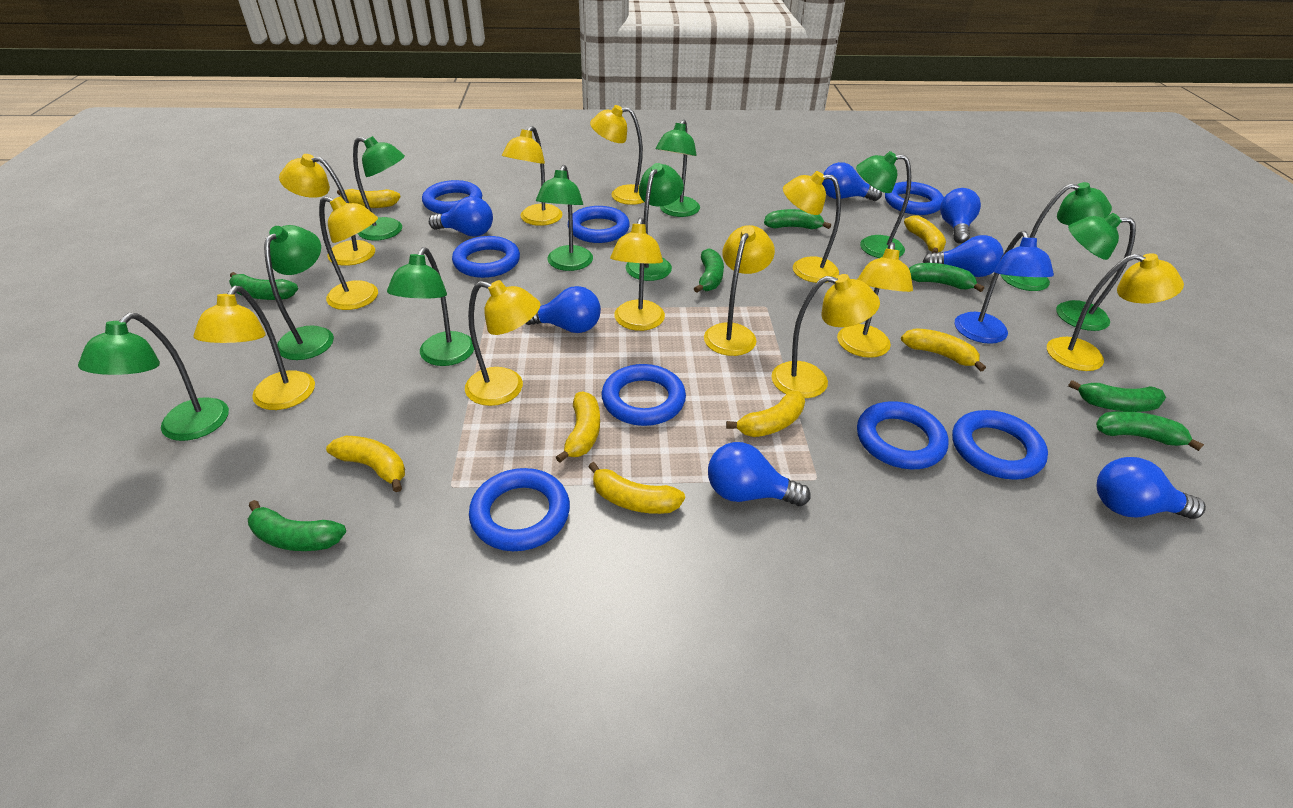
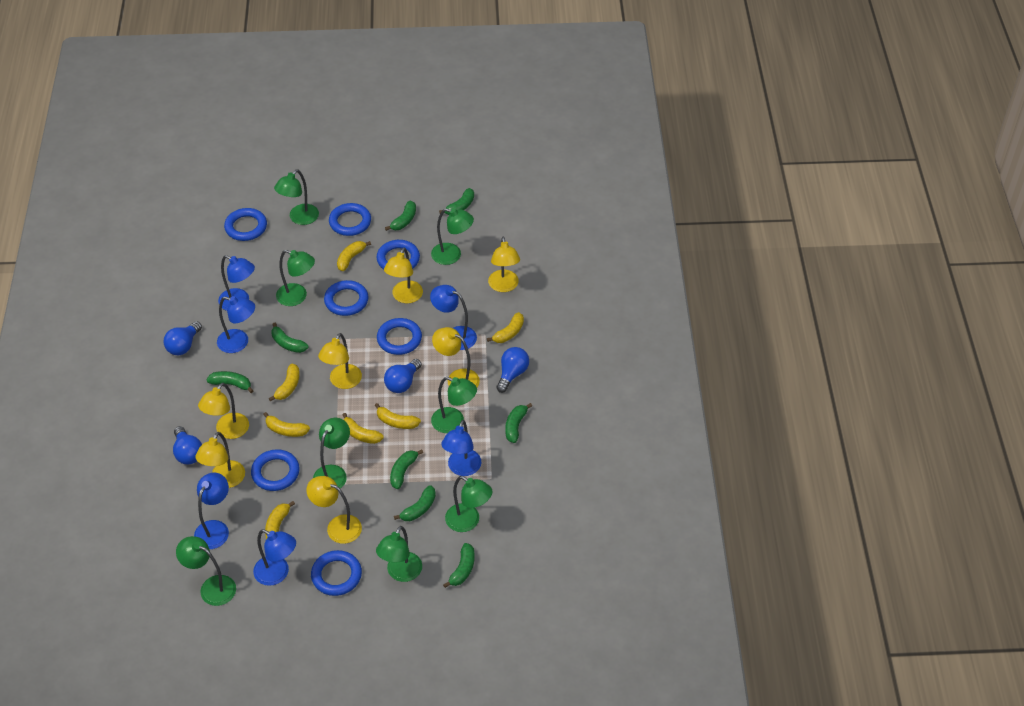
blue lamp: 1 -> 6
blue light bulb: 7 -> 4
blue ring: 8 -> 7
green banana: 7 -> 8
green lamp: 10 -> 8
yellow lamp: 12 -> 7

